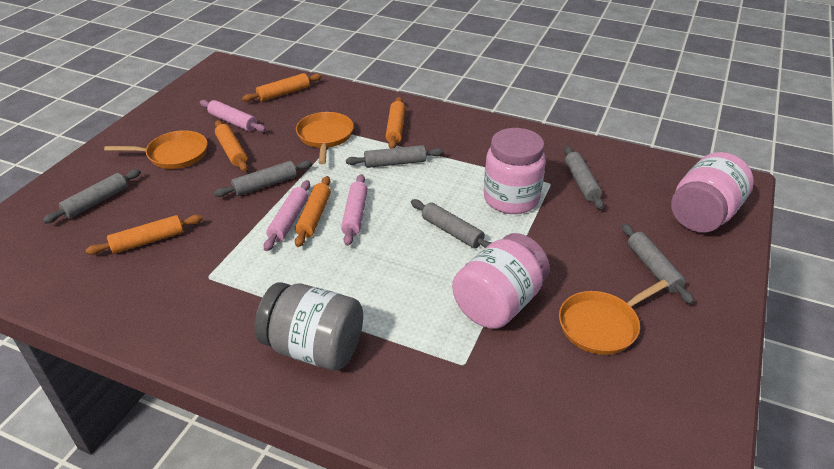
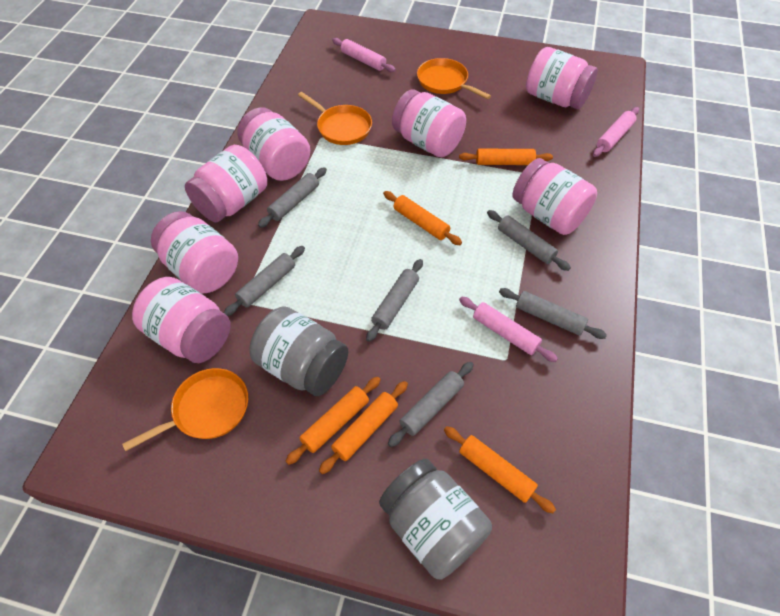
grey jar: 1 -> 2
pink jar: 3 -> 7

